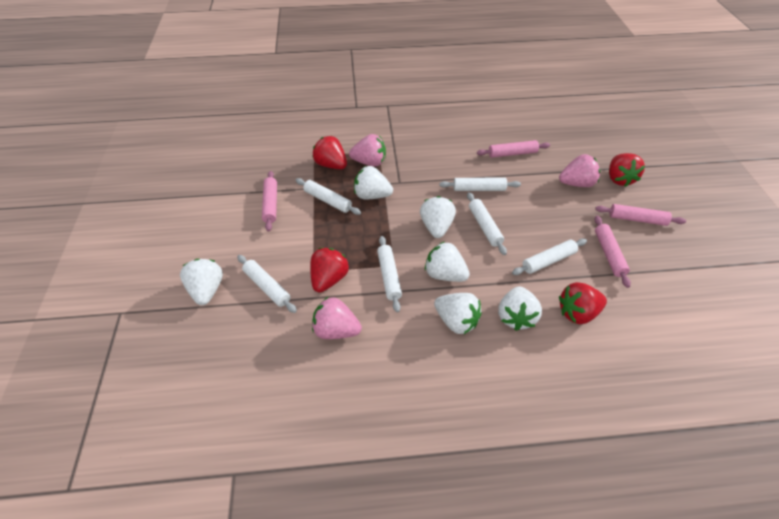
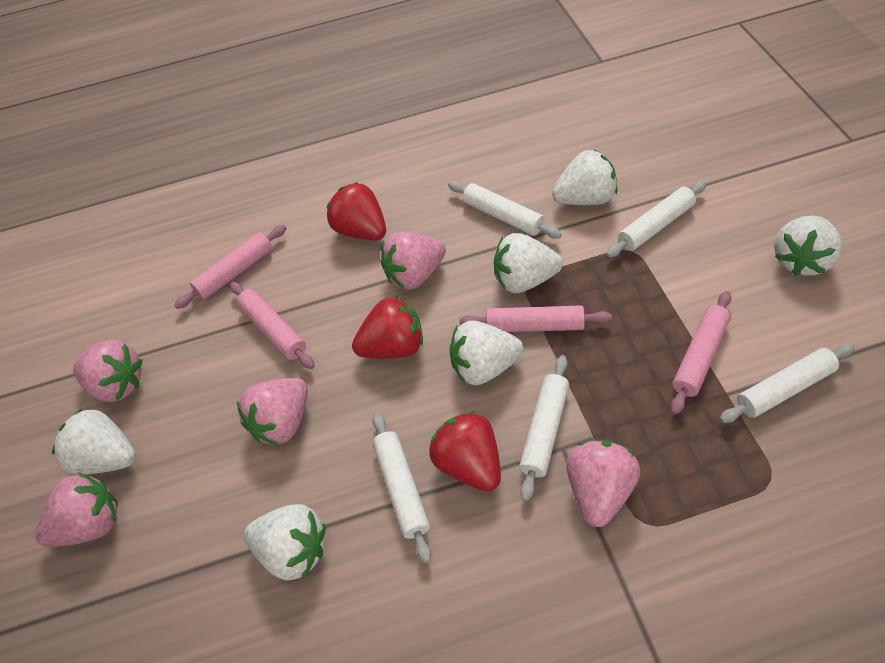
pink strawberry: 3 -> 5
red strawberry: 4 -> 3
white rolling pin: 6 -> 5

